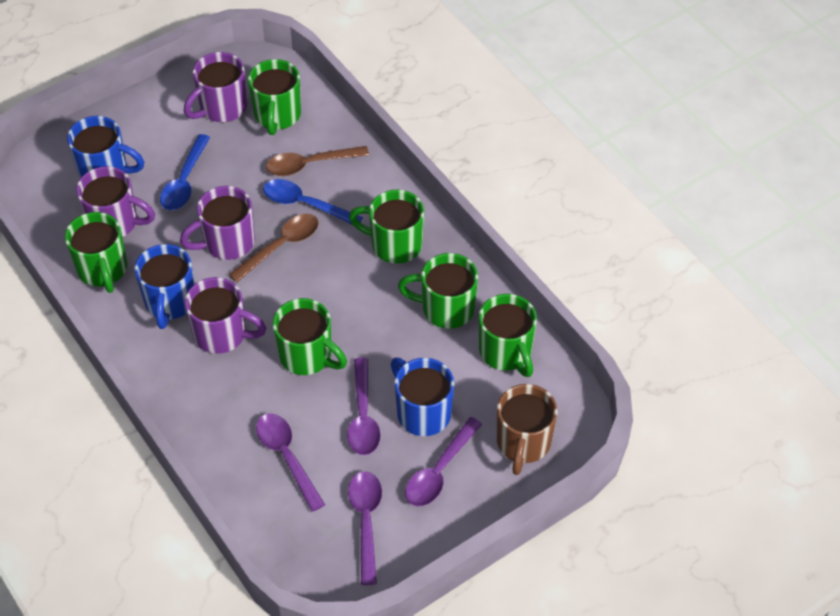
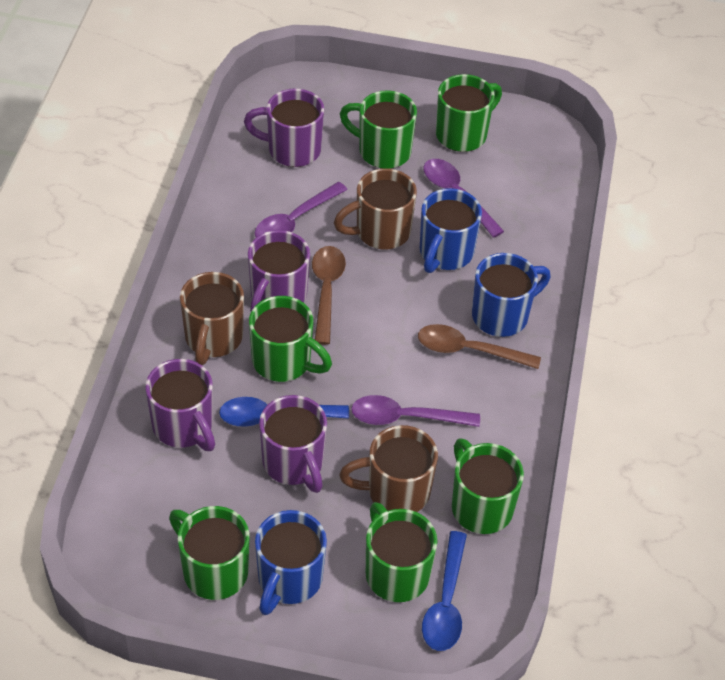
brown mug: 1 -> 3
purple spoon: 4 -> 3

